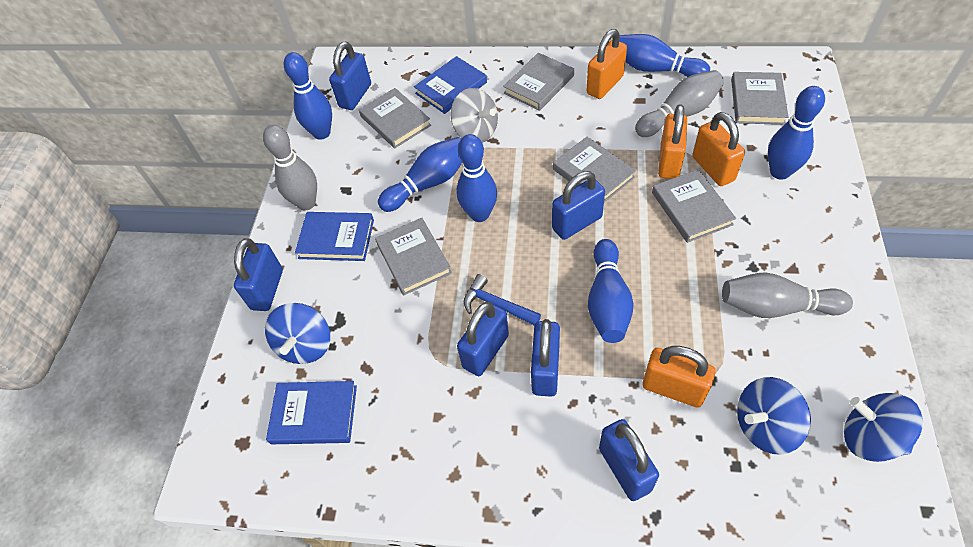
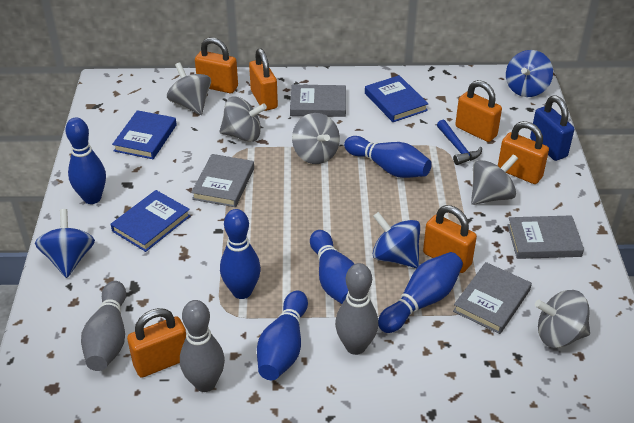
blue padlock: 6 -> 1
grey book: 6 -> 4
grey spinning top: 1 -> 5
orange padlock: 4 -> 6

